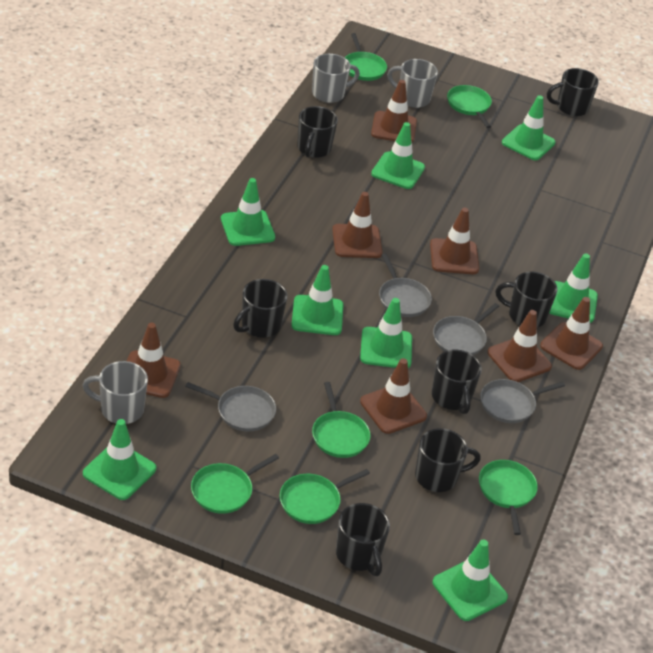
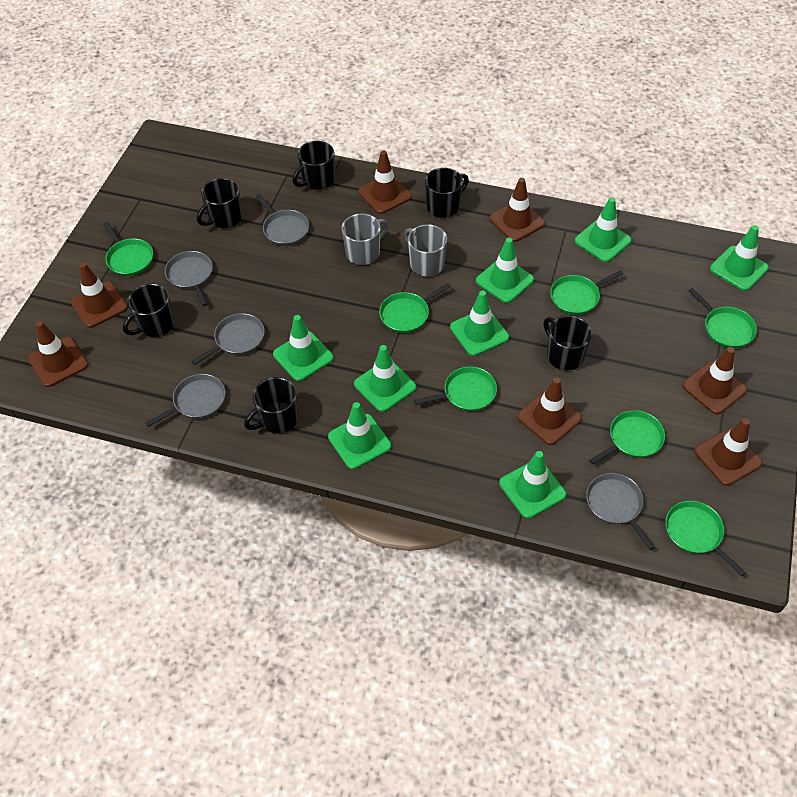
black mug: 7 -> 6
green pan: 6 -> 7
grey mug: 3 -> 2
grey pan: 4 -> 5

